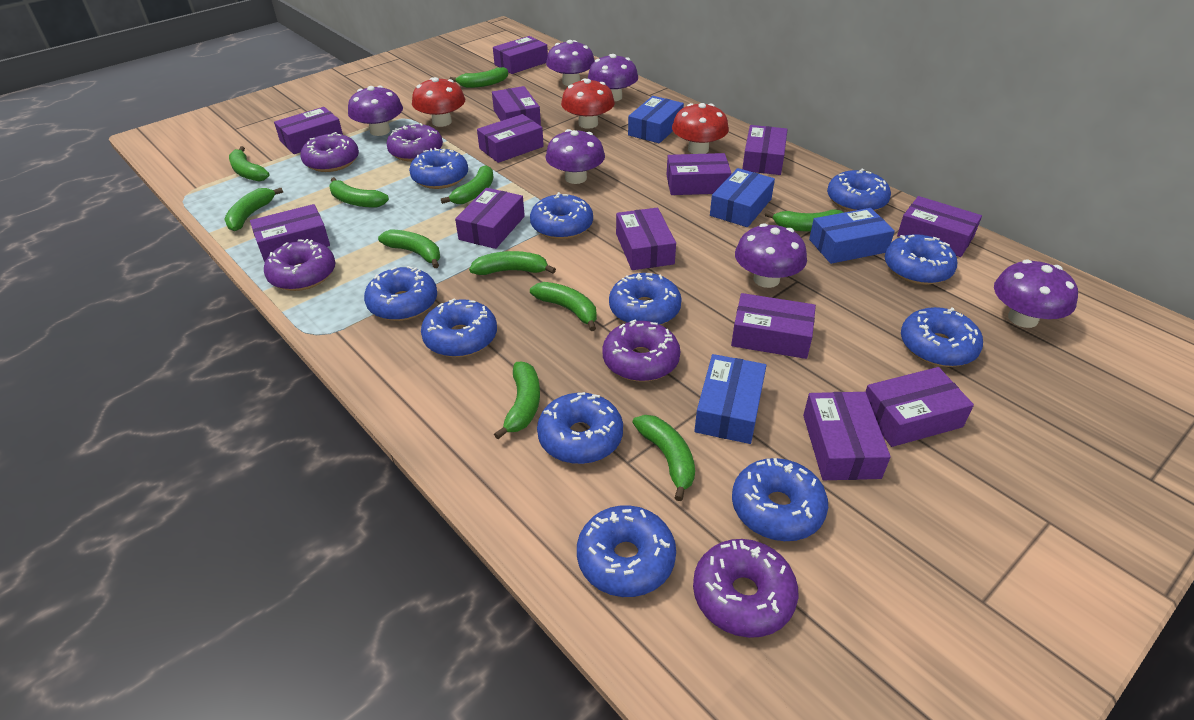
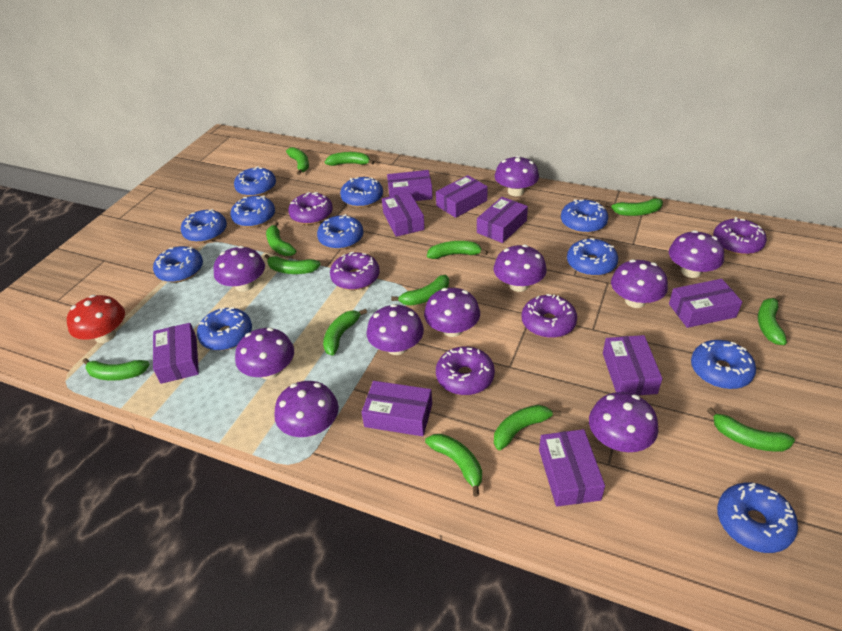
blue box: 4 -> 0
green banana: 11 -> 13
purple box: 13 -> 9
purple mushroom: 6 -> 10
red mushroom: 3 -> 1

